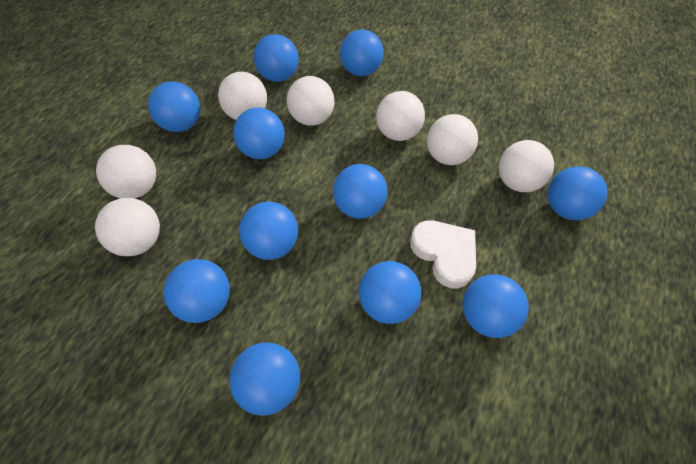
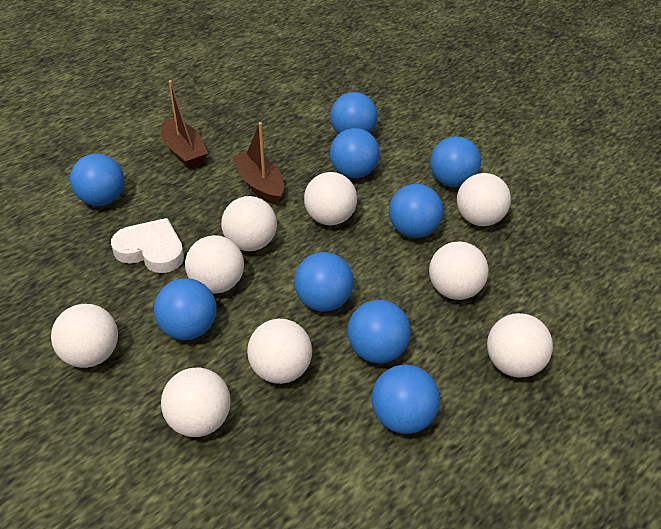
blue ball: 11 -> 9
brown boat: 0 -> 2
white ball: 7 -> 9

